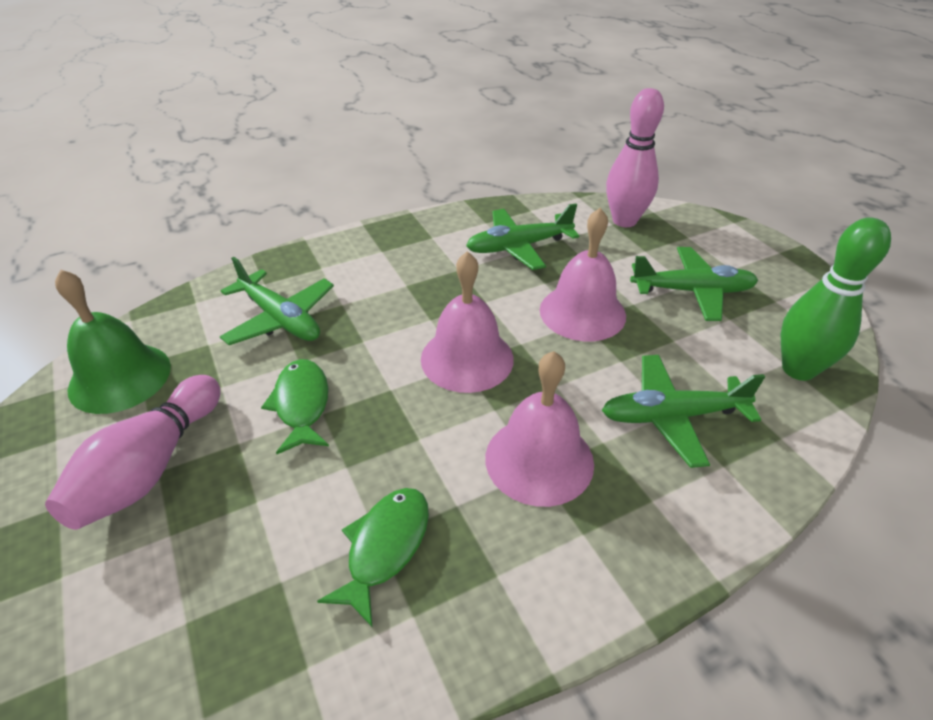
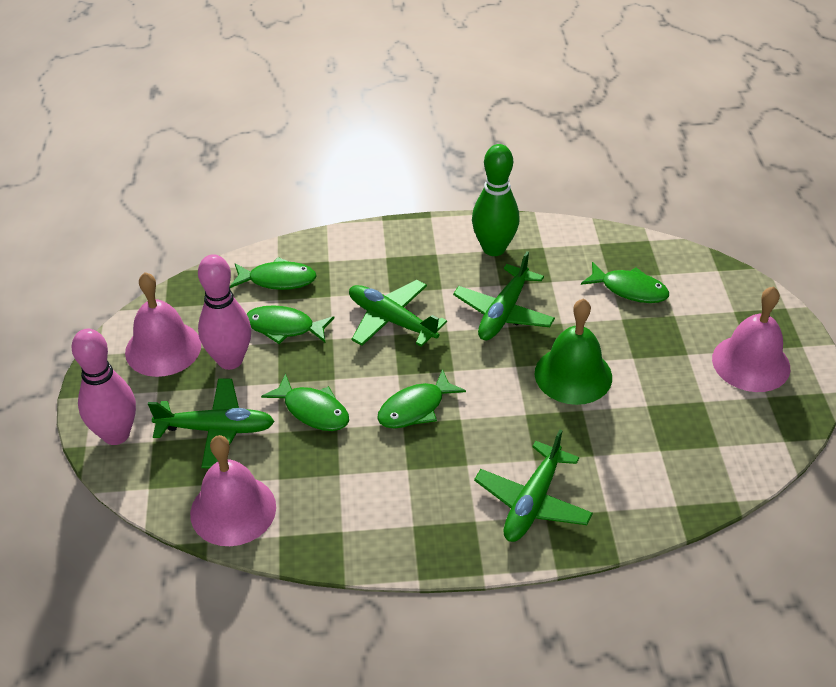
green fish: 2 -> 5

